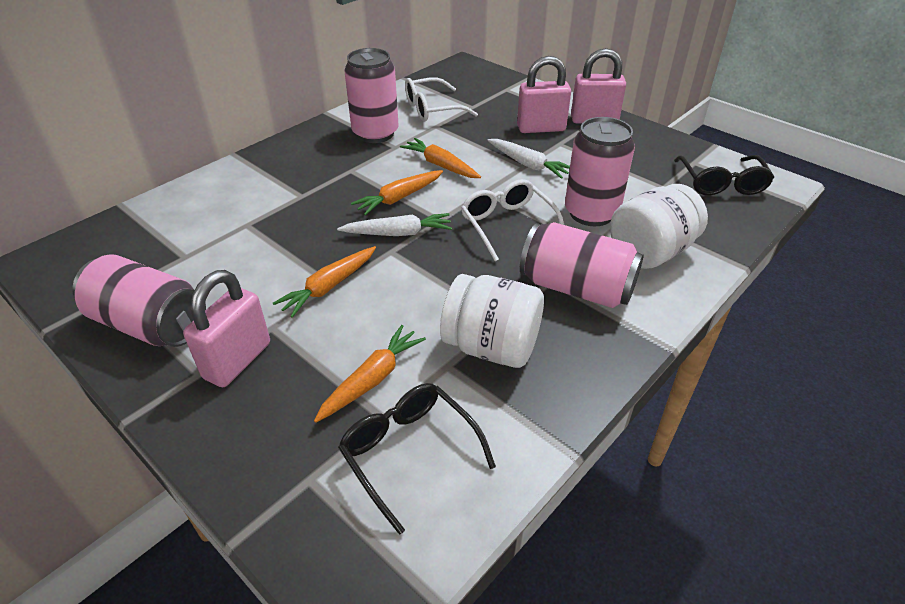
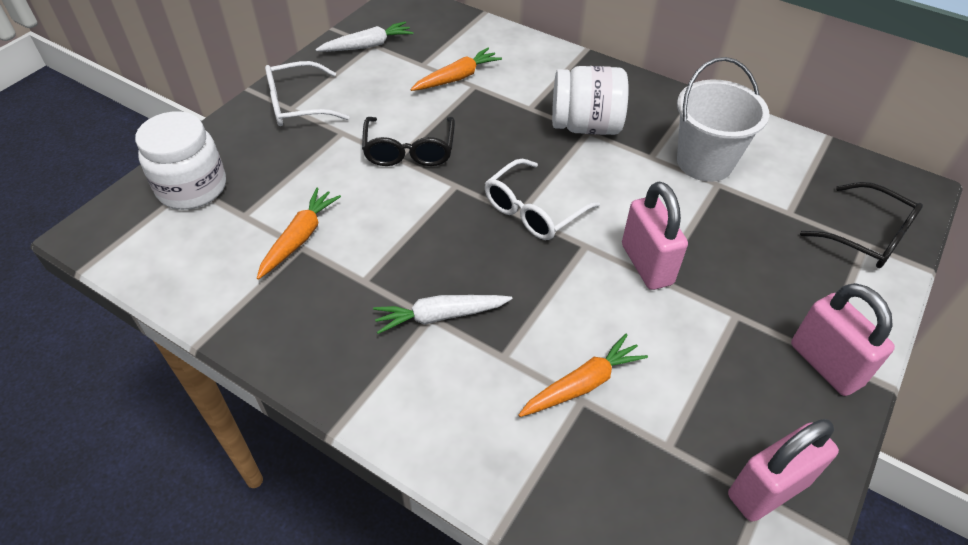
orange carrot: 4 -> 3
pink can: 4 -> 0
white bucket: 0 -> 1

